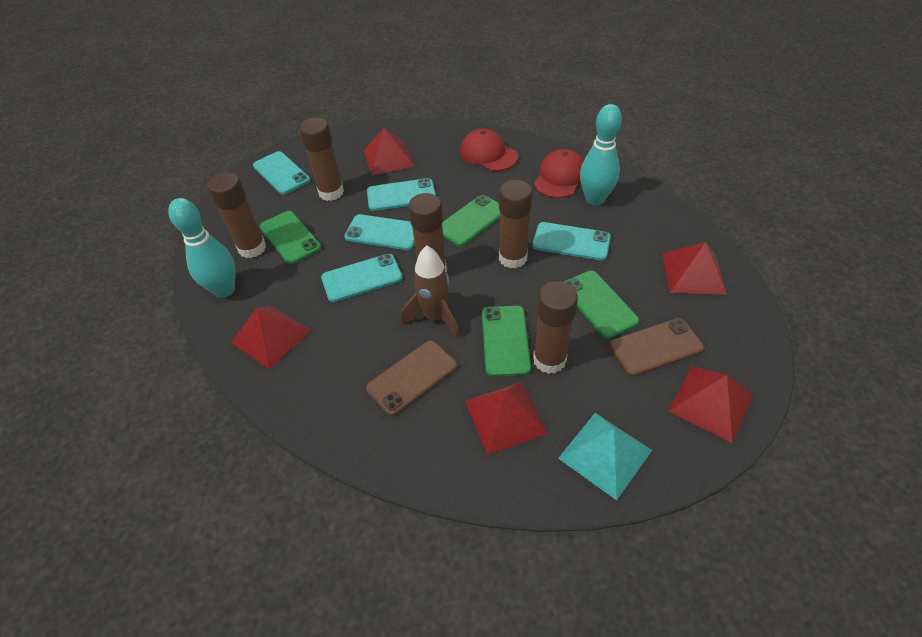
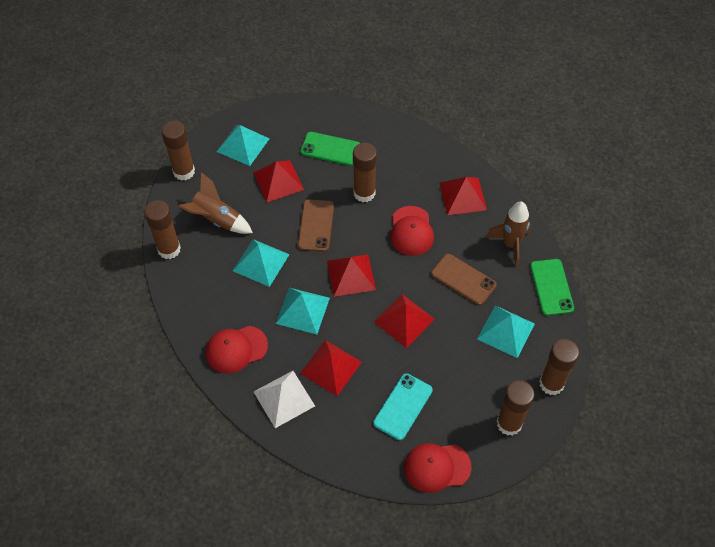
brown rocket: 1 -> 2
green phone: 4 -> 2
red cap: 2 -> 3
turquoise bowling pin: 2 -> 0
turquoise phone: 5 -> 1
turquoise pyramid: 1 -> 4
white pyramid: 0 -> 1

